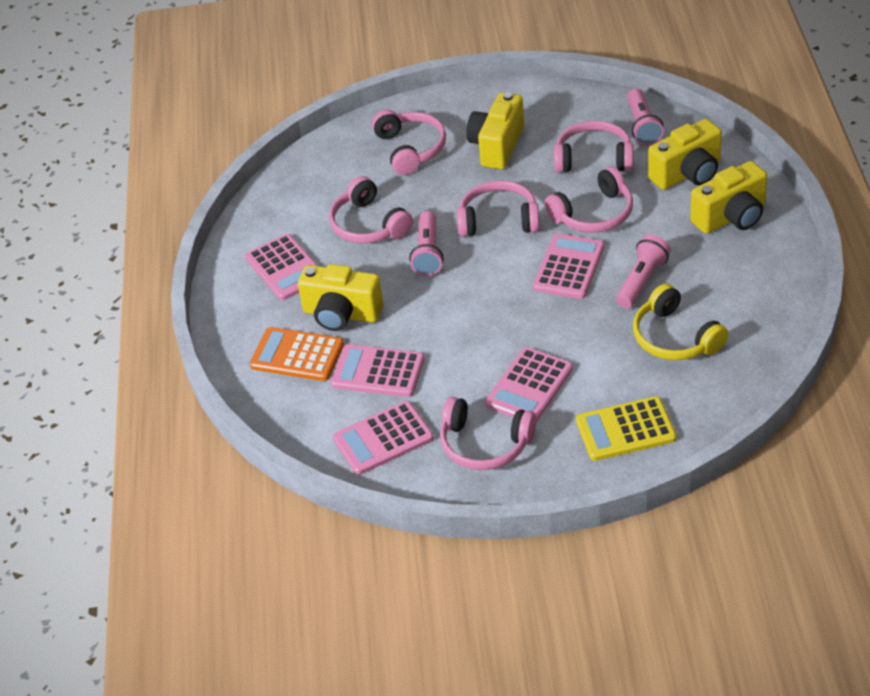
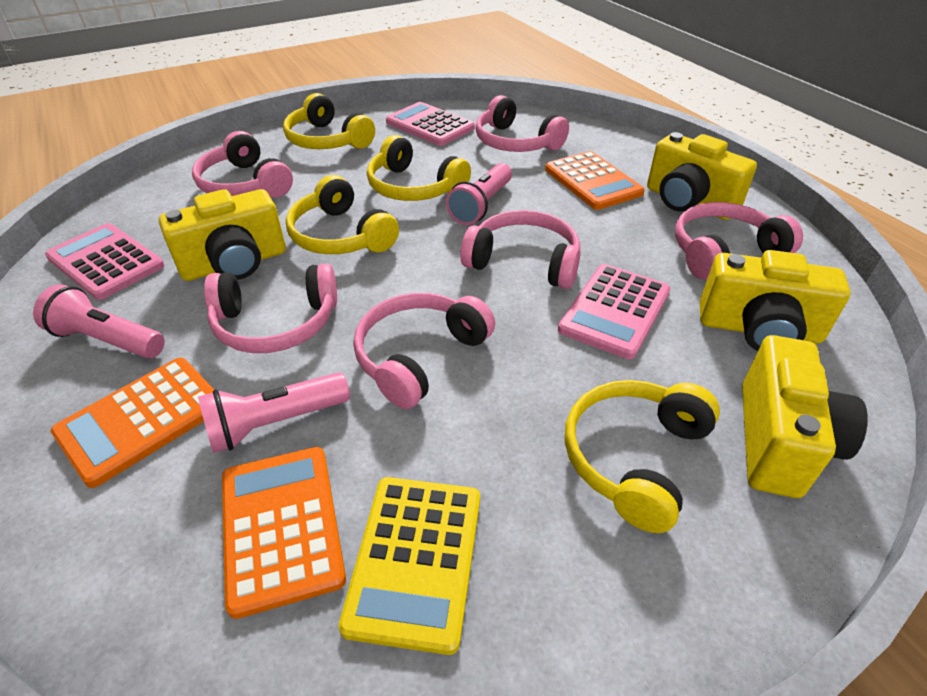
orange calculator: 1 -> 3
pink calculator: 5 -> 3
yellow headphones: 1 -> 4

